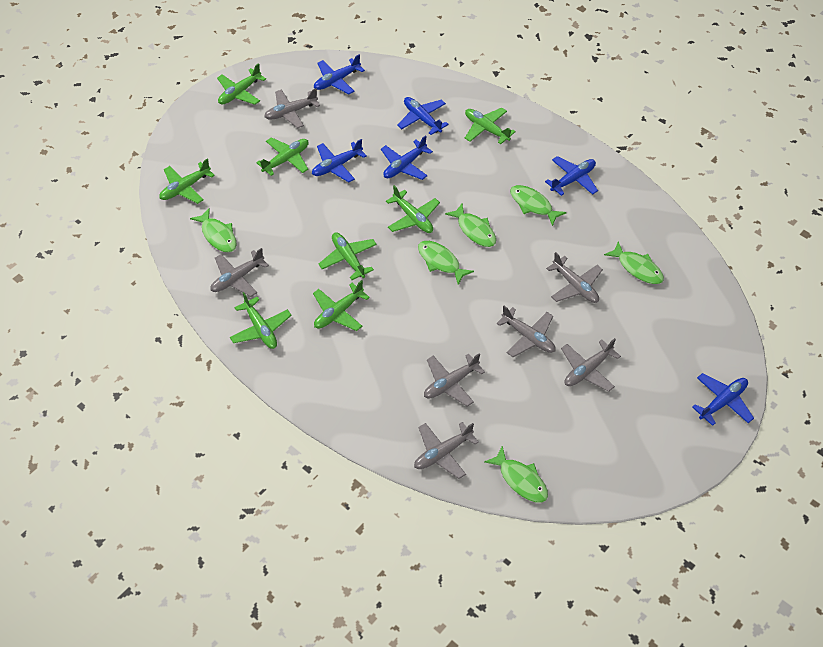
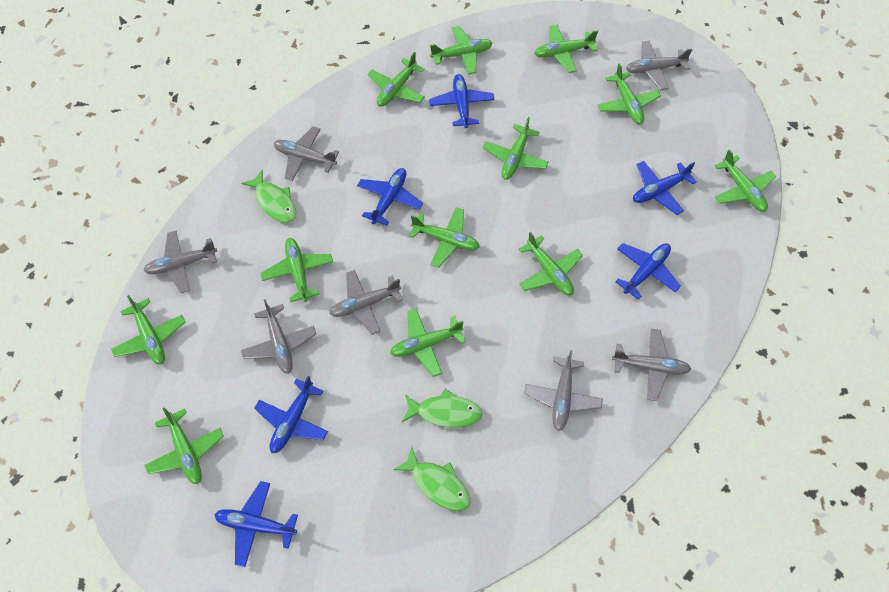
green fish: 6 -> 3
green plane: 8 -> 12

